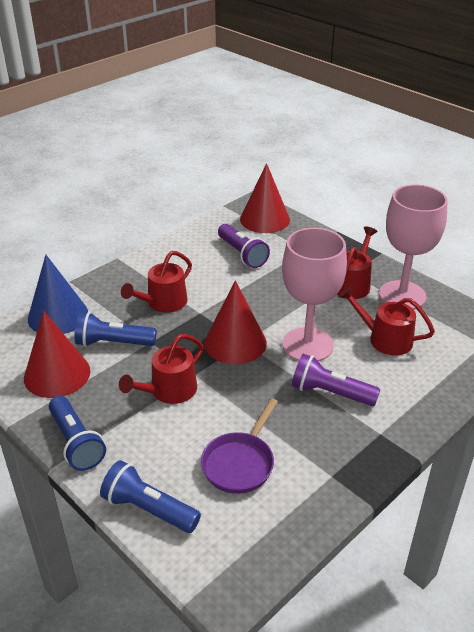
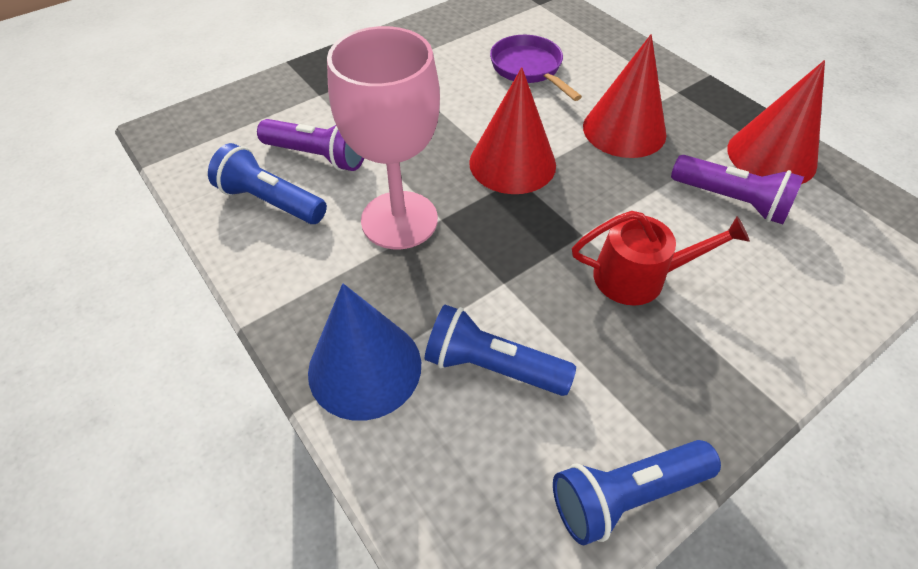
pink goblet: 2 -> 1
red watering can: 4 -> 1

